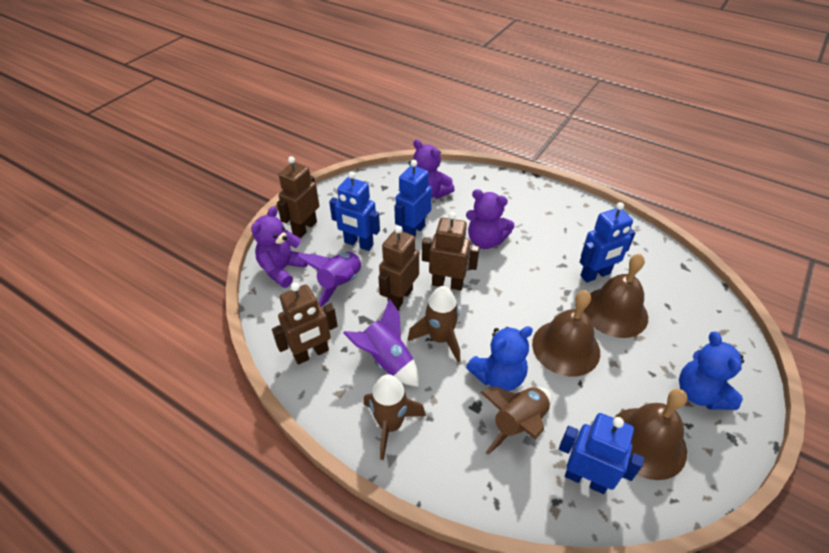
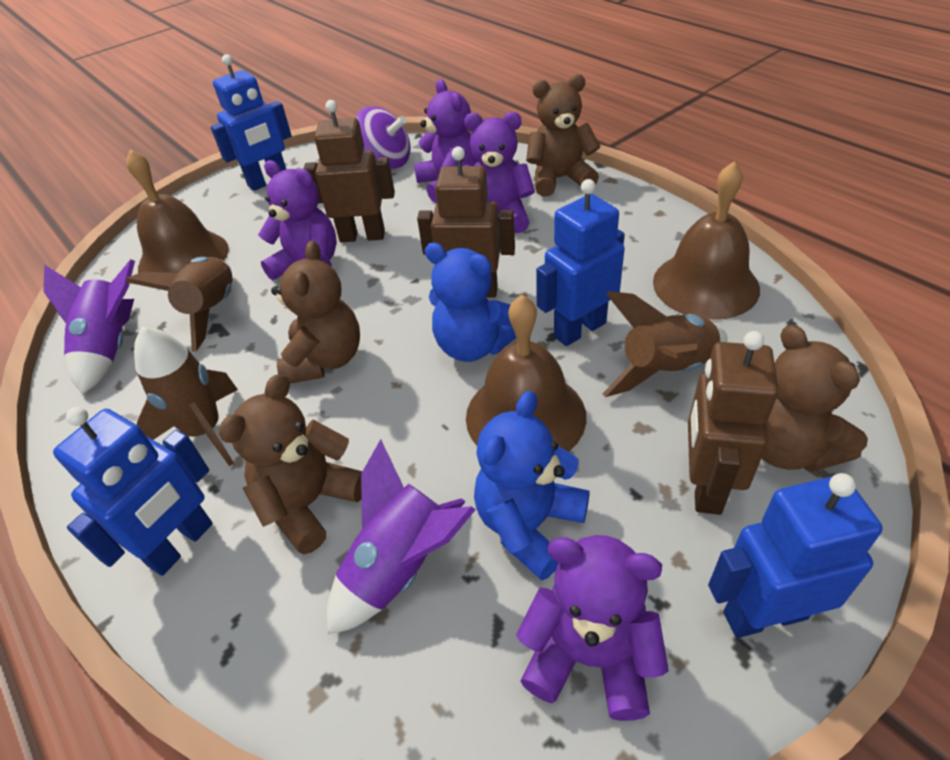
brown robot: 4 -> 3
brown teddy bear: 0 -> 4
purple spinning top: 0 -> 1
purple teddy bear: 3 -> 4

